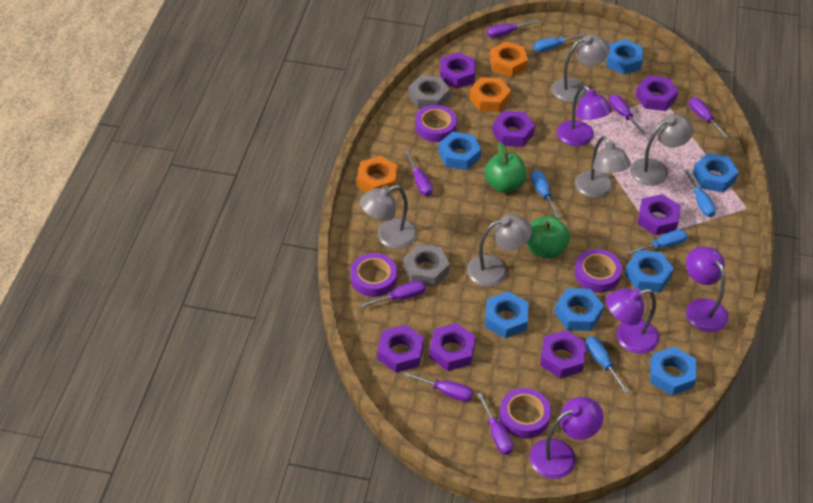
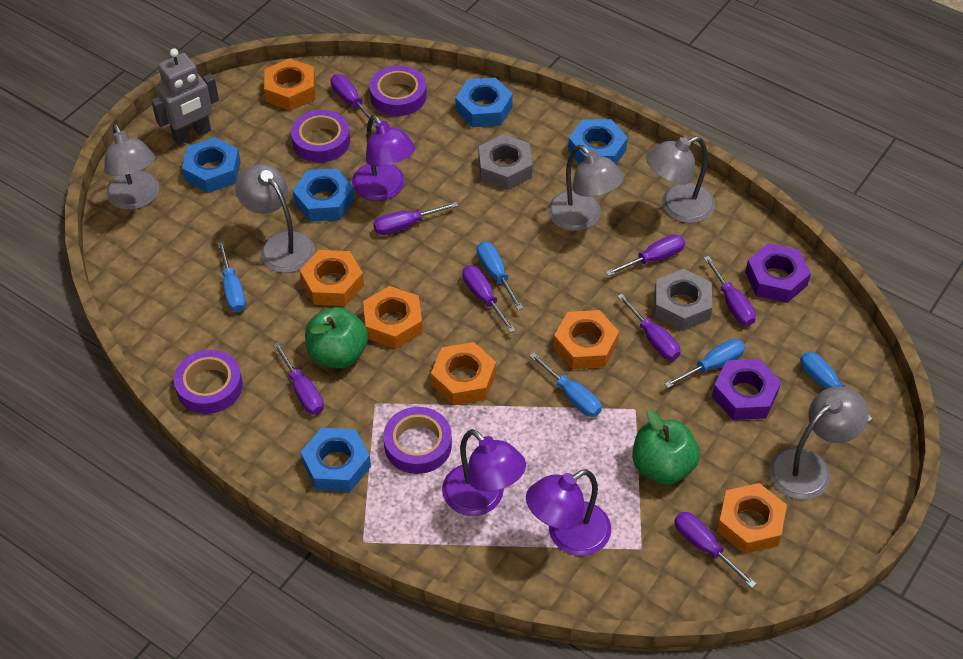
blue nut: 7 -> 5
grey robot: 0 -> 1
orange nut: 3 -> 6
purple lamp: 4 -> 3
purple nut: 7 -> 2
purple screwdriver: 7 -> 8

